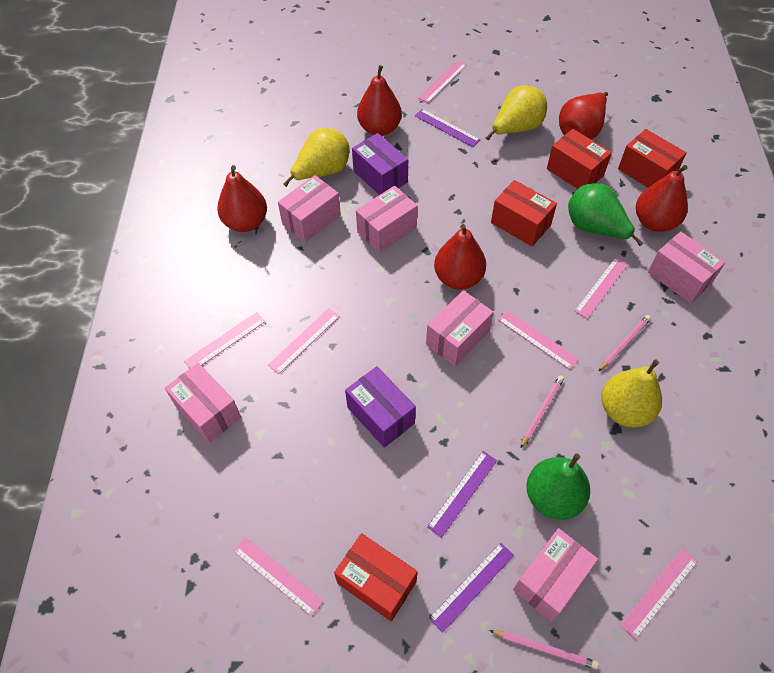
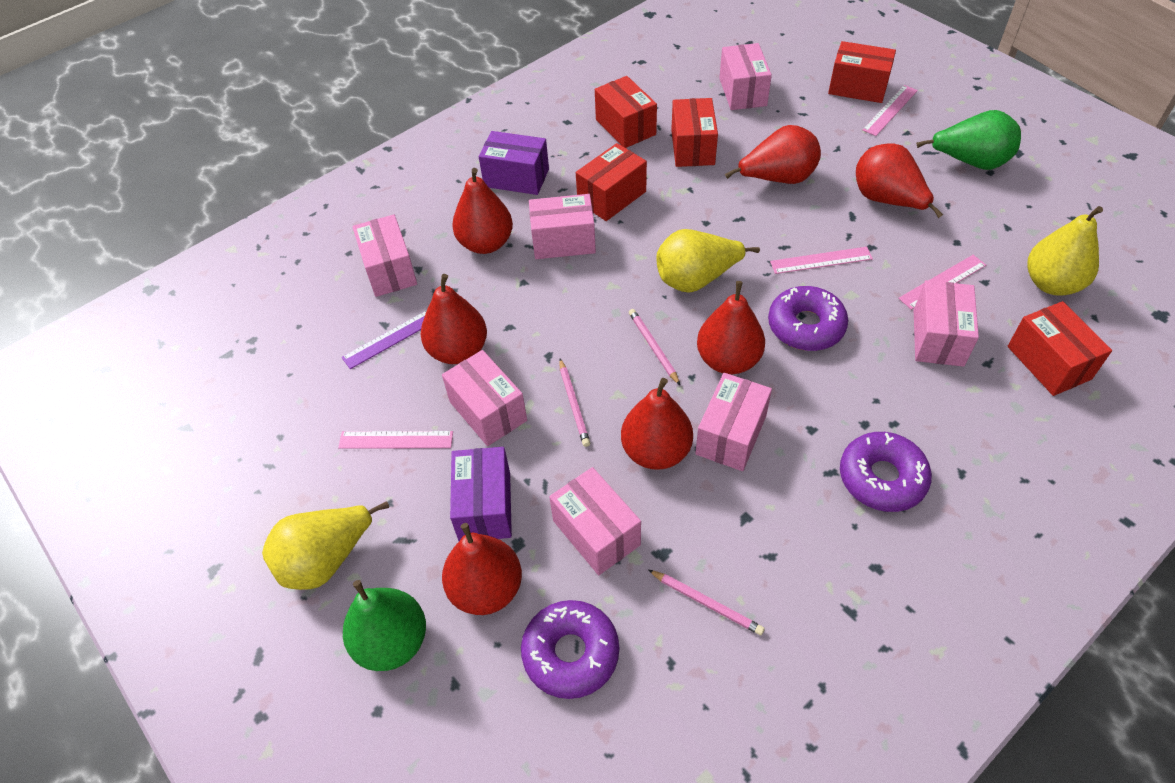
pink box: 6 -> 7
pink ruler: 7 -> 4
purple donut: 0 -> 3
purple ruler: 3 -> 1
red box: 4 -> 5
red pear: 5 -> 7

